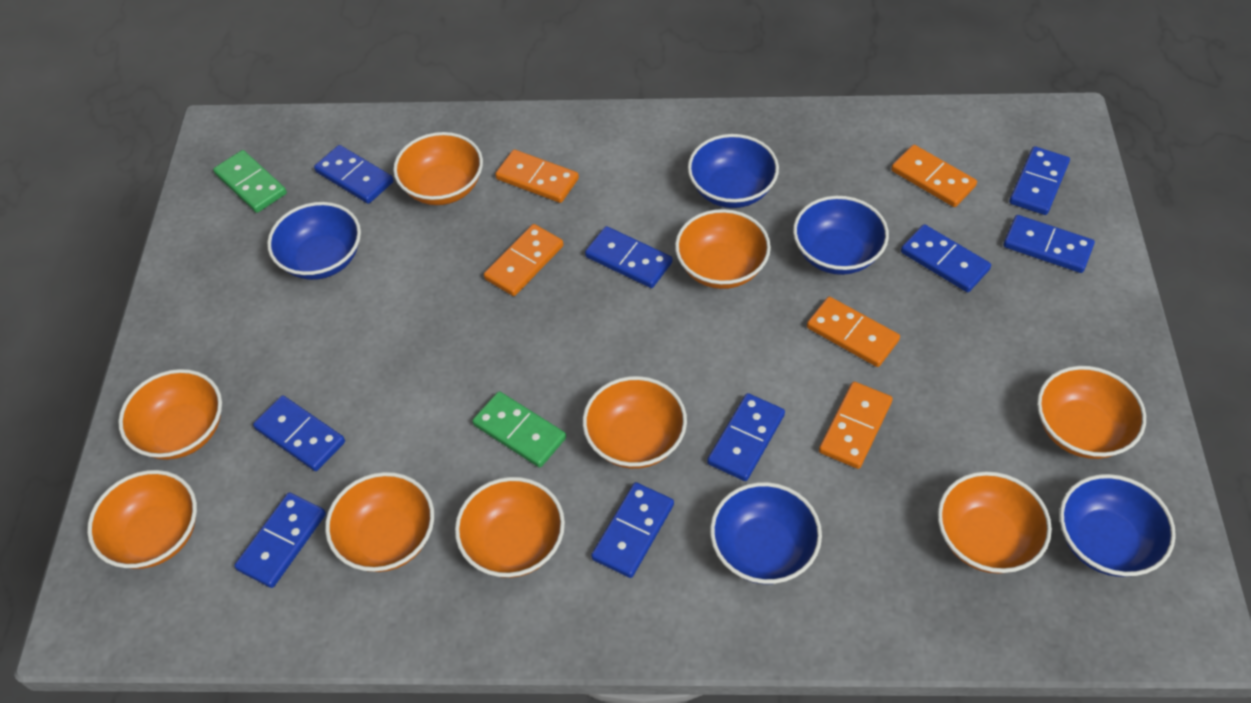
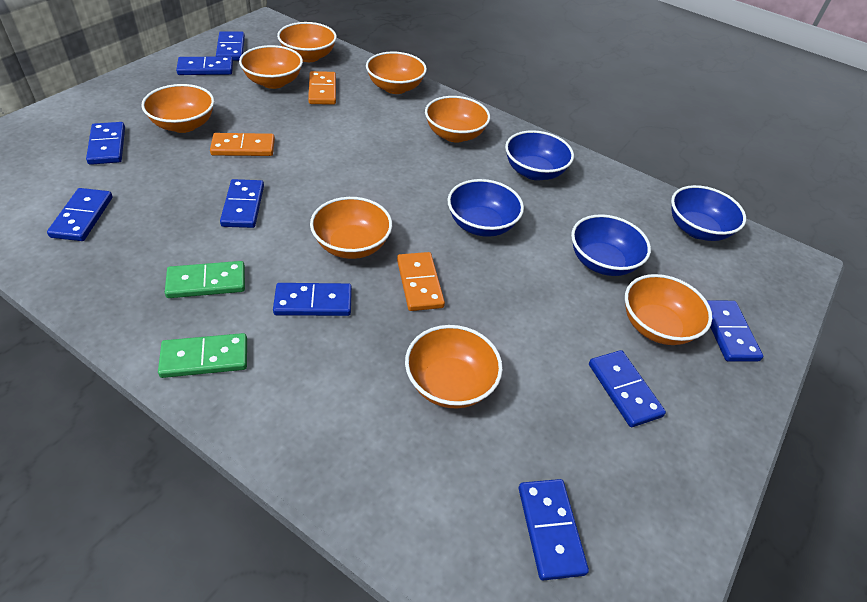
blue bowl: 5 -> 4
orange bowl: 9 -> 8
orange domino: 5 -> 3

